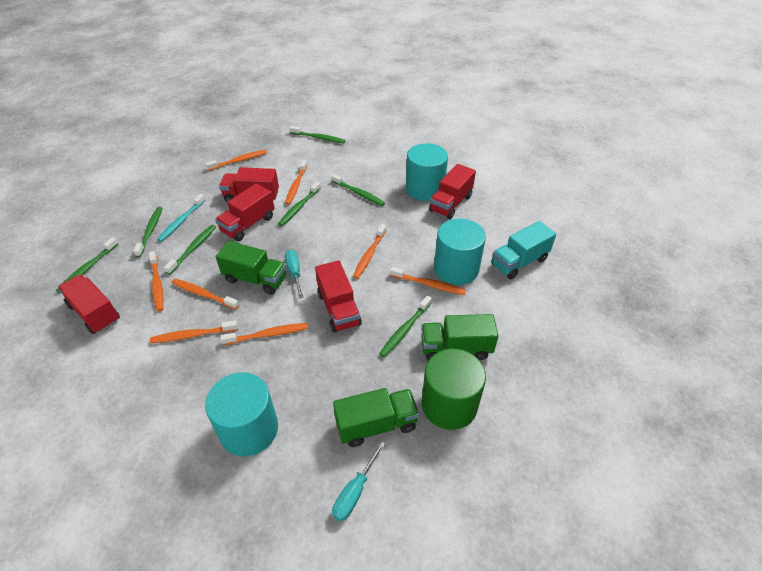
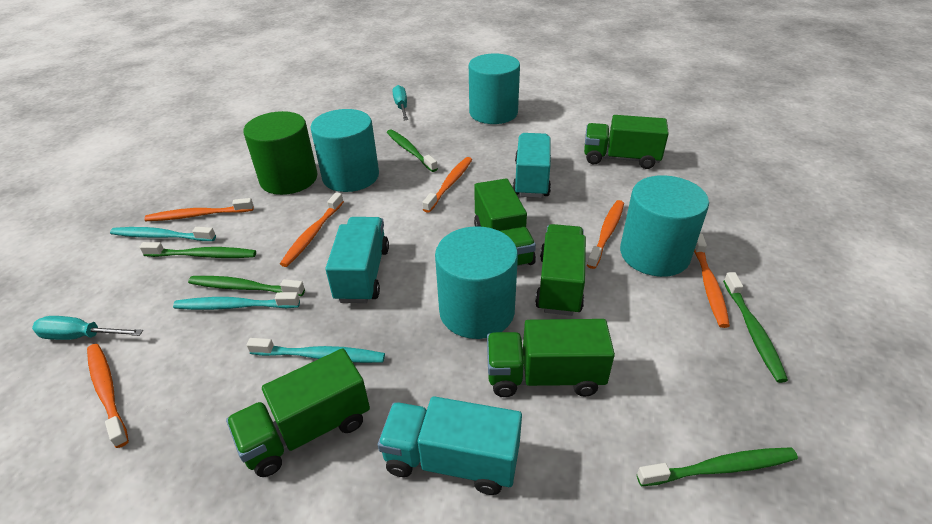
green toothbrush: 7 -> 5
green truck: 3 -> 5
orange toothbrush: 8 -> 6
red truck: 5 -> 0
turquoise cylinder: 3 -> 4
turquoise toothbrush: 1 -> 3
turquoise truck: 1 -> 3

